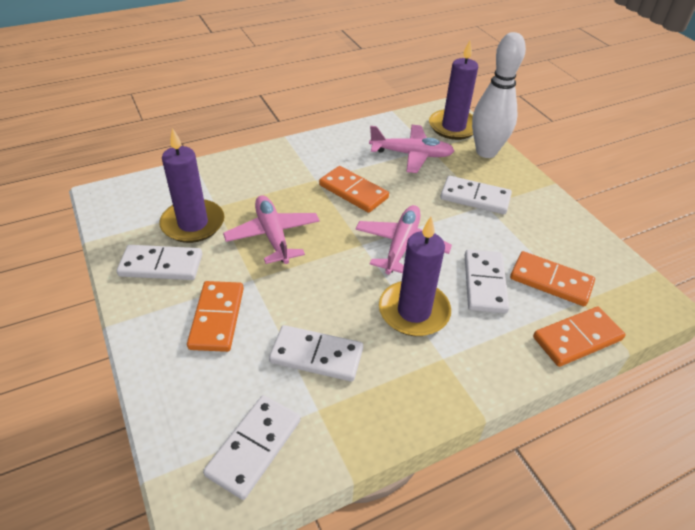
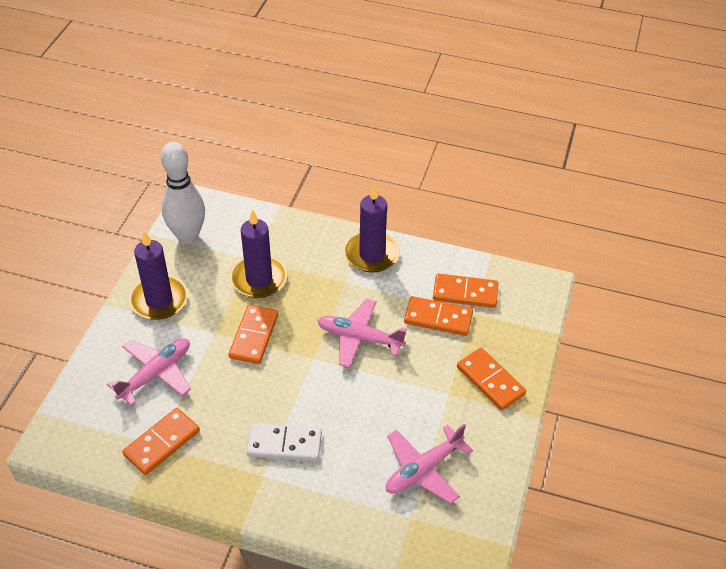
orange domino: 4 -> 5
white domino: 5 -> 1

